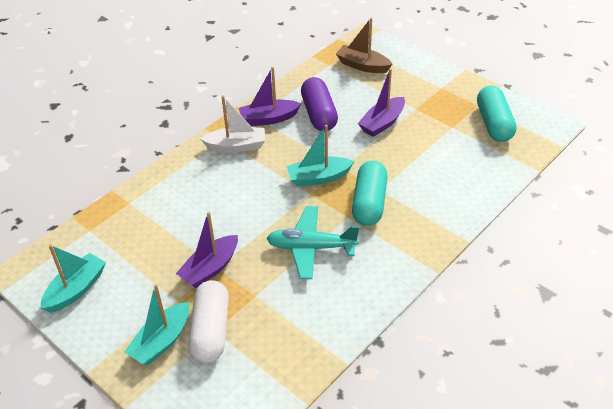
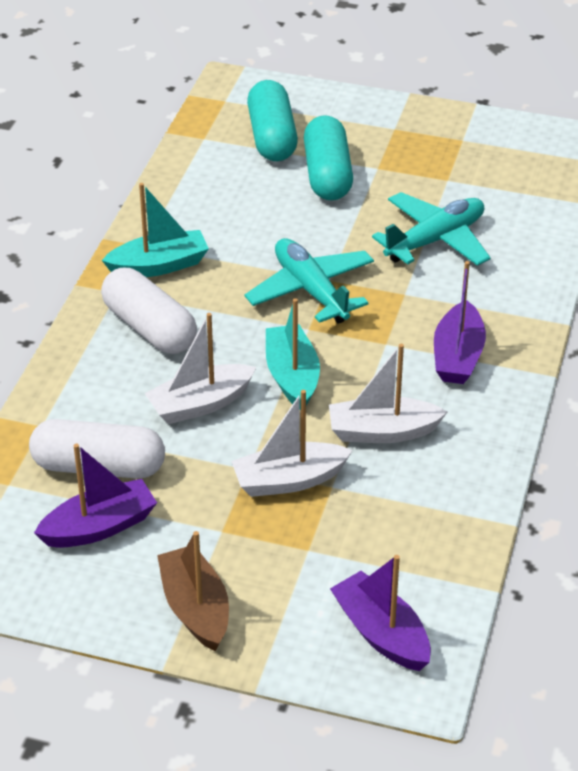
purple capsule: 1 -> 0
turquoise boat: 3 -> 2
turquoise plane: 1 -> 2
white boat: 1 -> 3
white capsule: 1 -> 2

